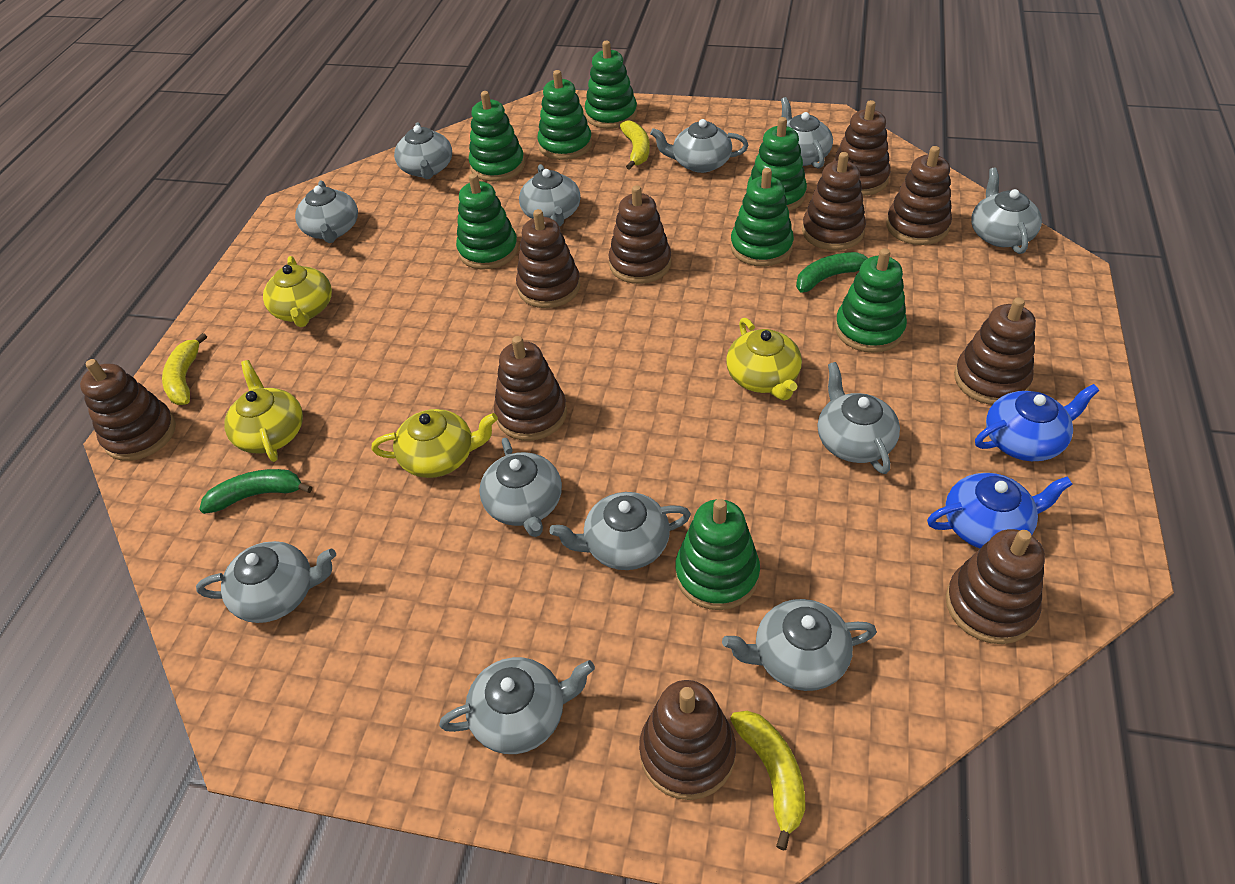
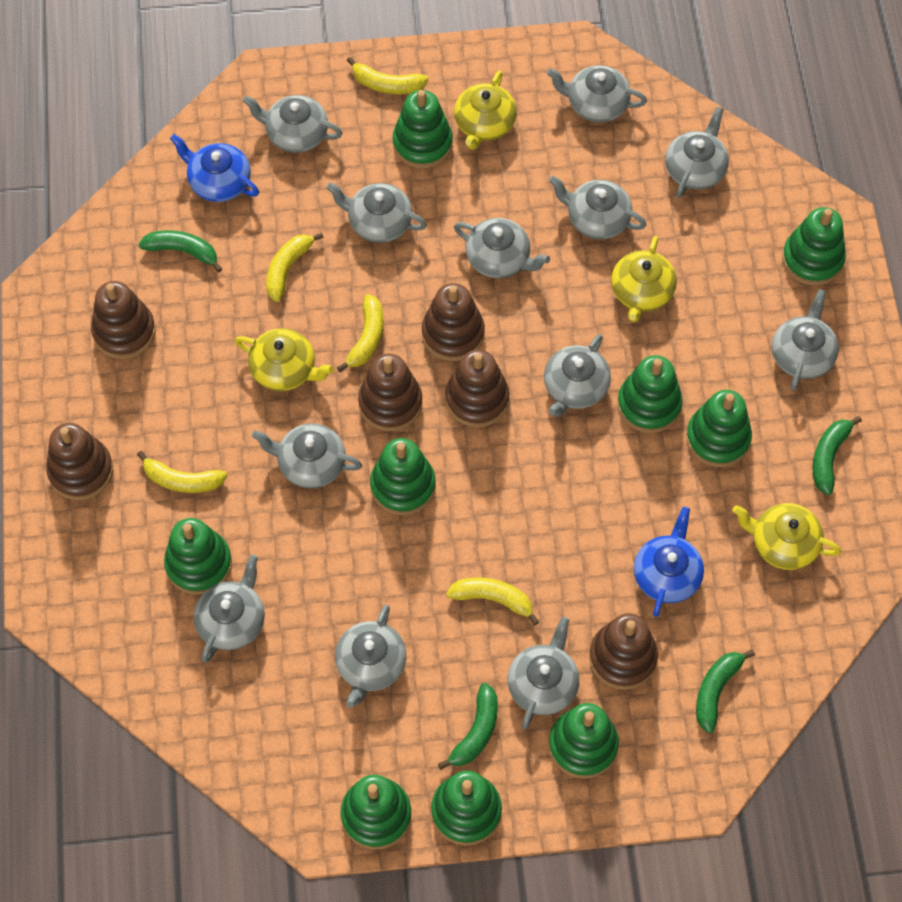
brown stacking toy: 10 -> 6
green banana: 2 -> 4
green stacking toy: 8 -> 9
yellow banana: 3 -> 5

